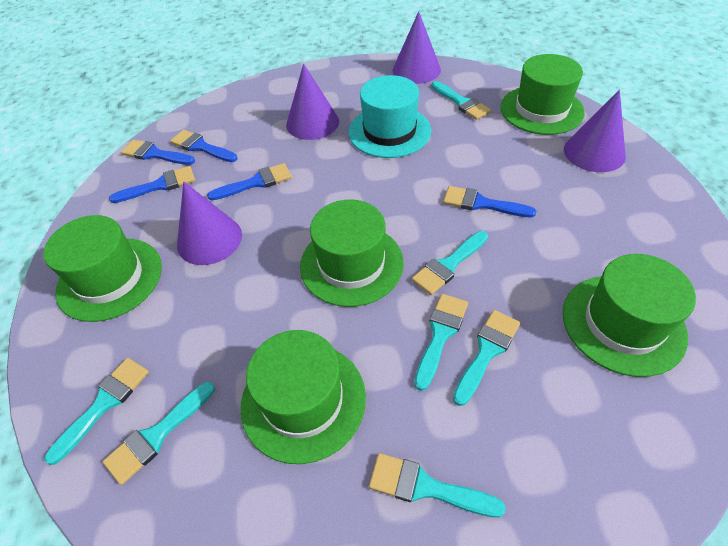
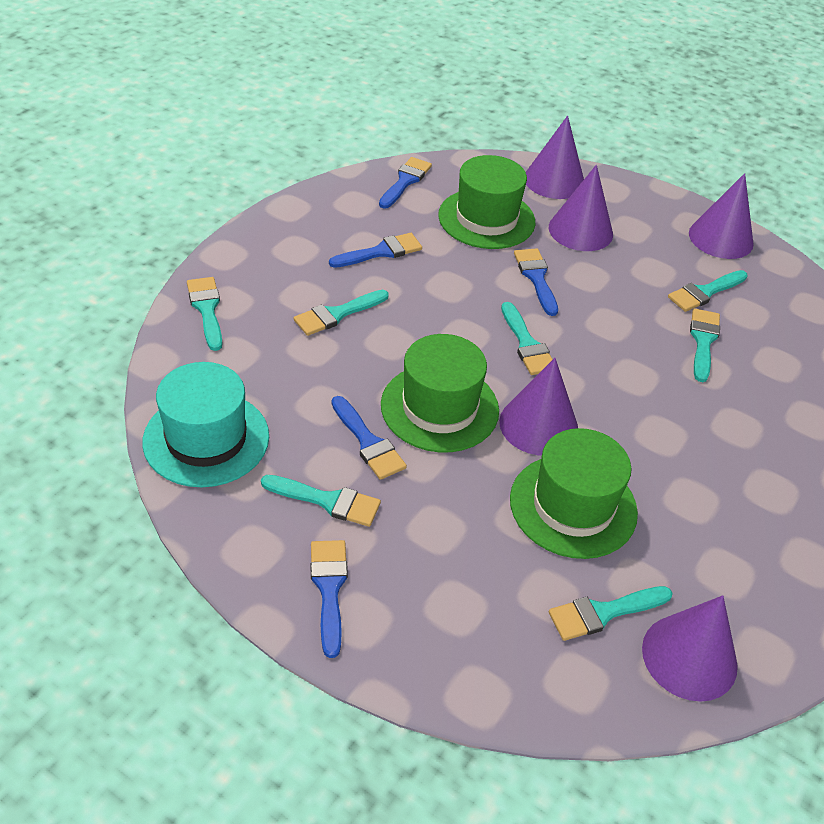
green hat: 5 -> 3
purple cone: 4 -> 5

